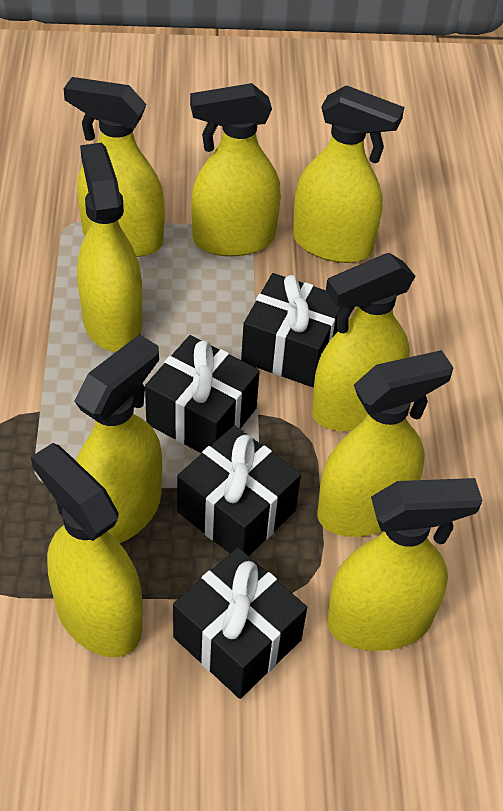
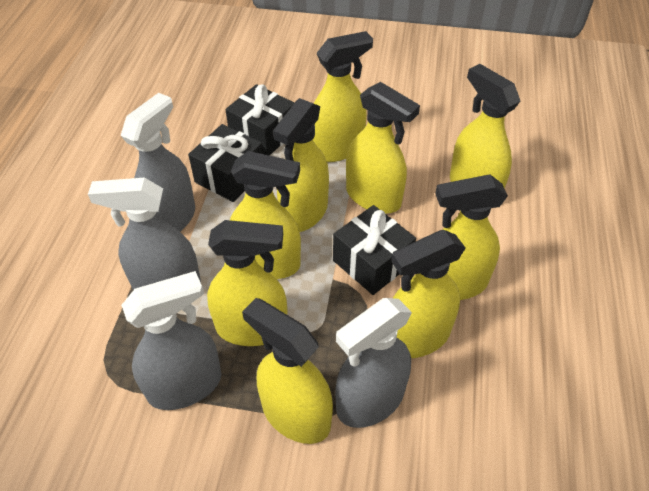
black gift: 4 -> 3
grey spray bottle: 0 -> 4

